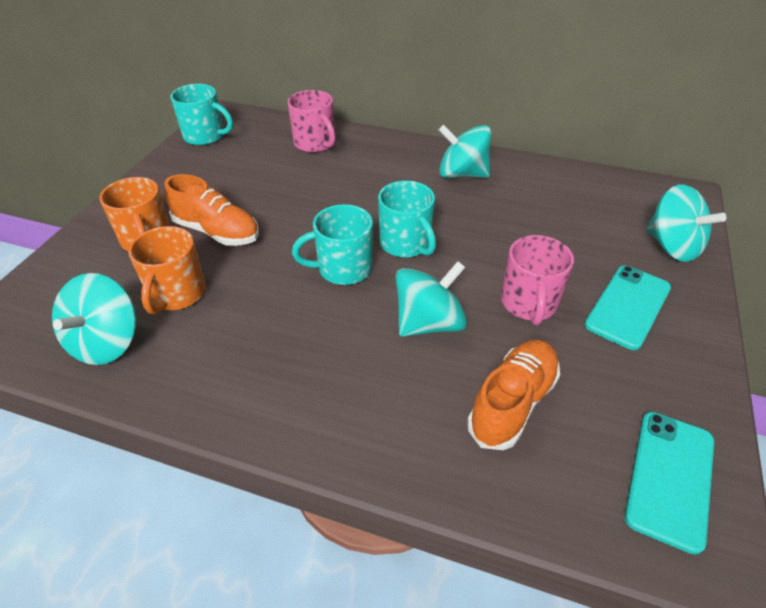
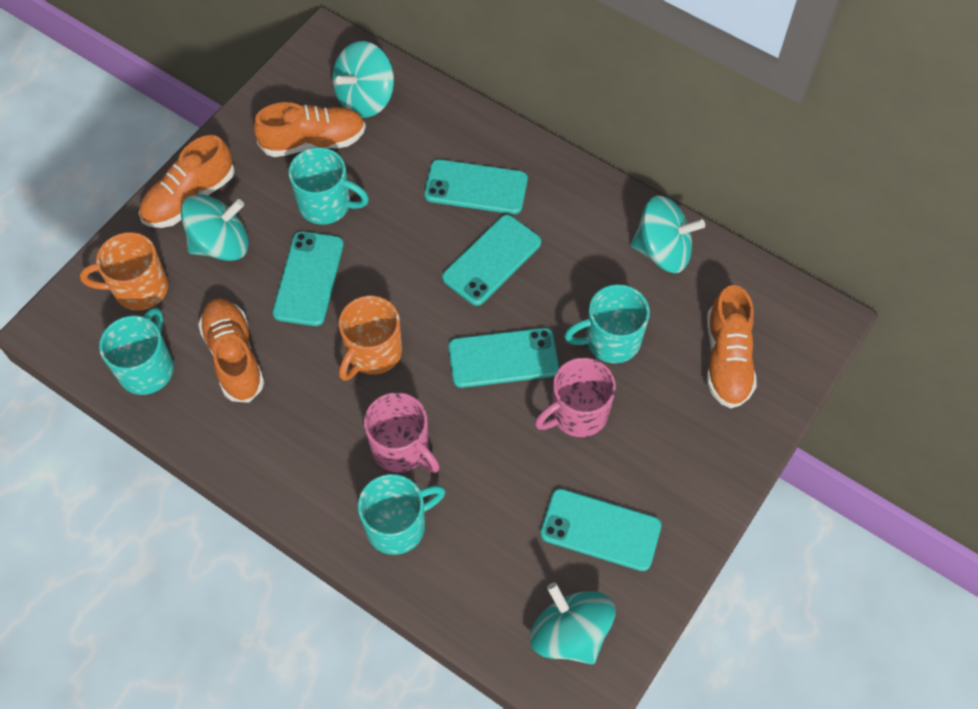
orange shoe: 2 -> 4
turquoise mug: 3 -> 4
turquoise phone: 2 -> 5

